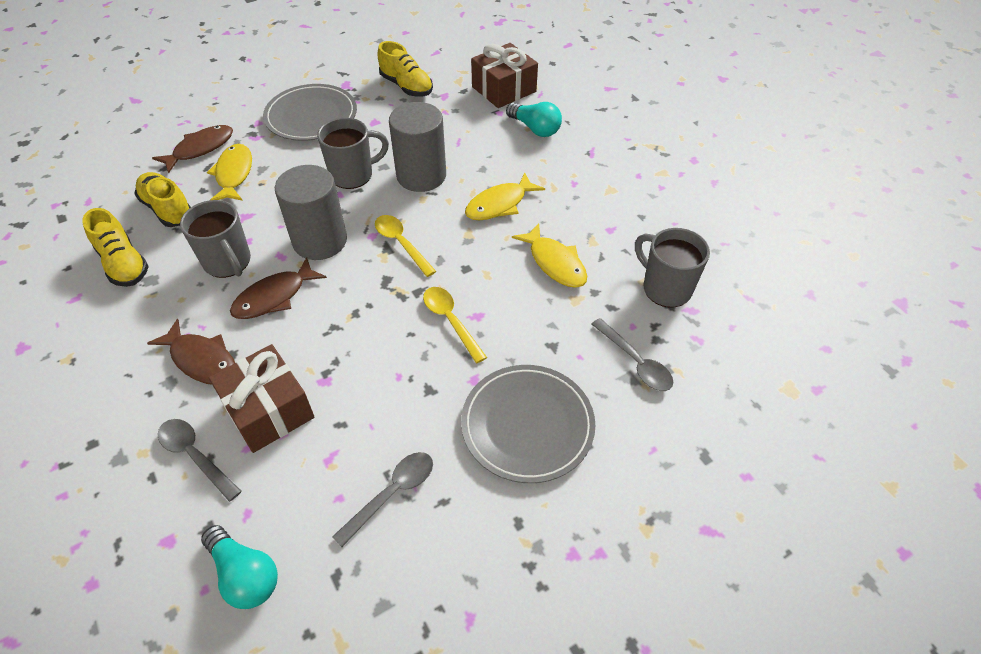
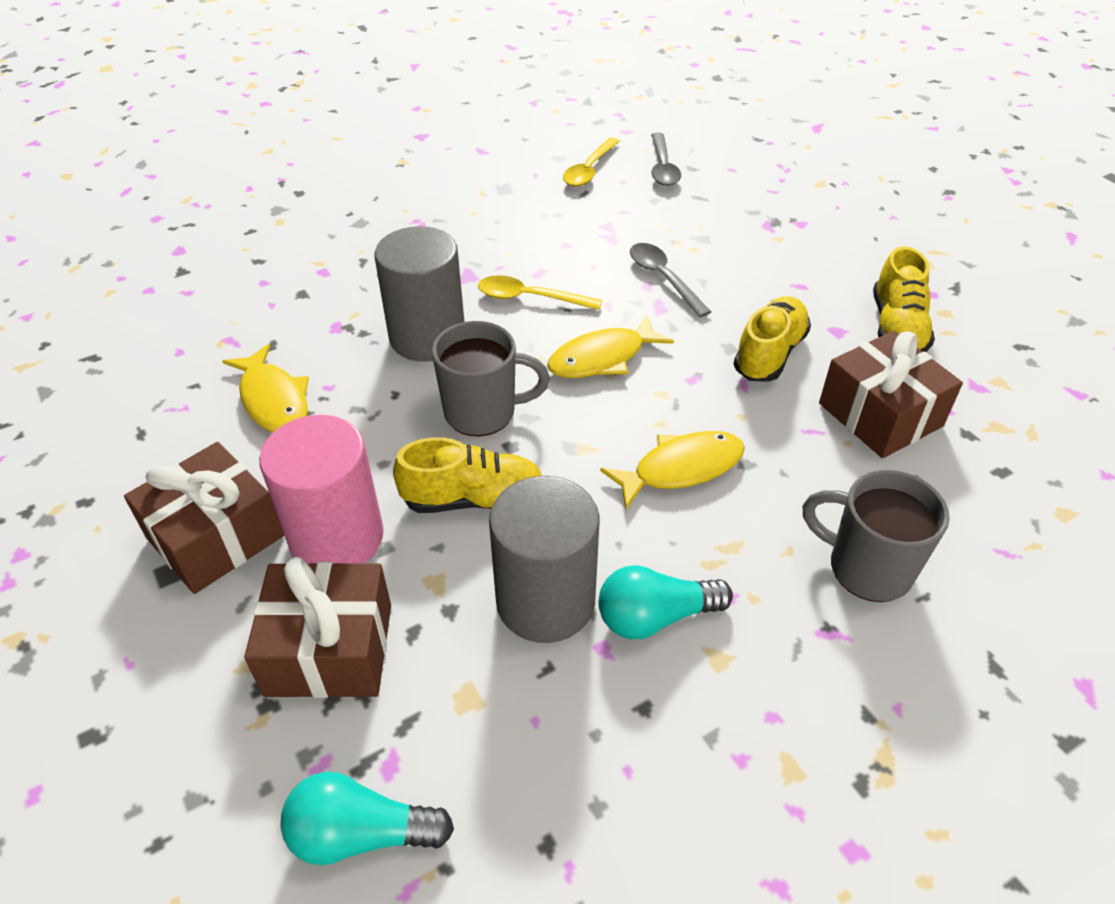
brown fish: 3 -> 0
brown gift: 2 -> 3
grey mug: 3 -> 2
grey plate: 2 -> 0
grey spoon: 3 -> 2
pink cylinder: 0 -> 1

